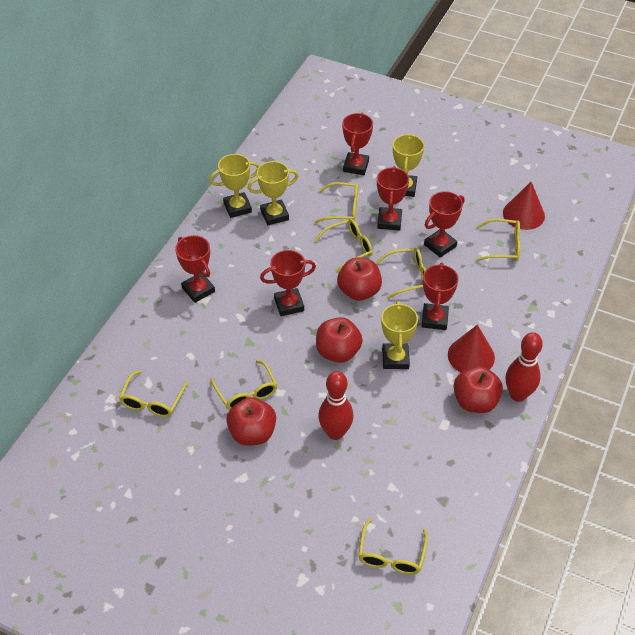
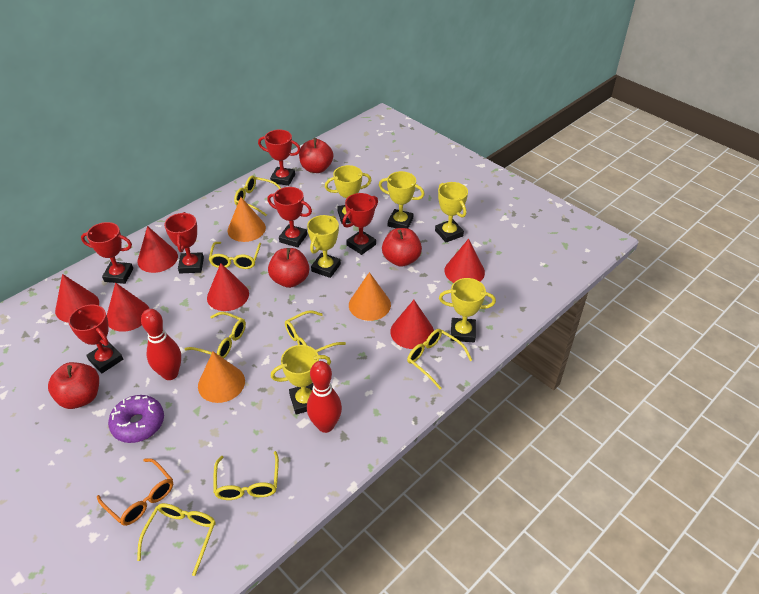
orange cone: 0 -> 3
orange glasses: 0 -> 1
purple donut: 0 -> 1
red cone: 2 -> 6
yellow trophy: 4 -> 6

